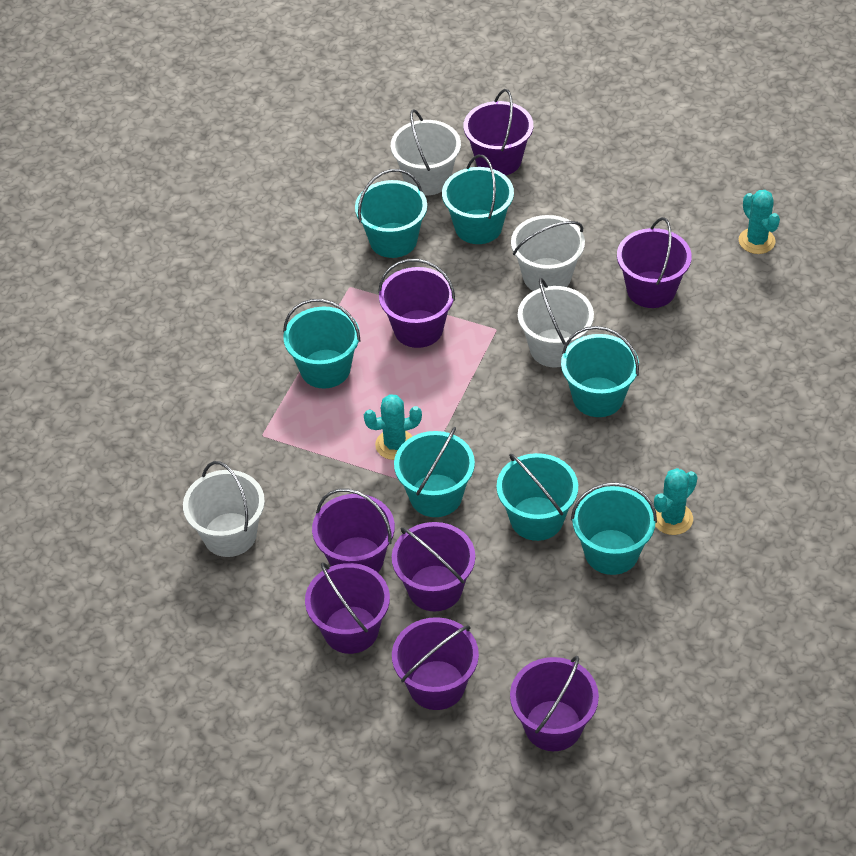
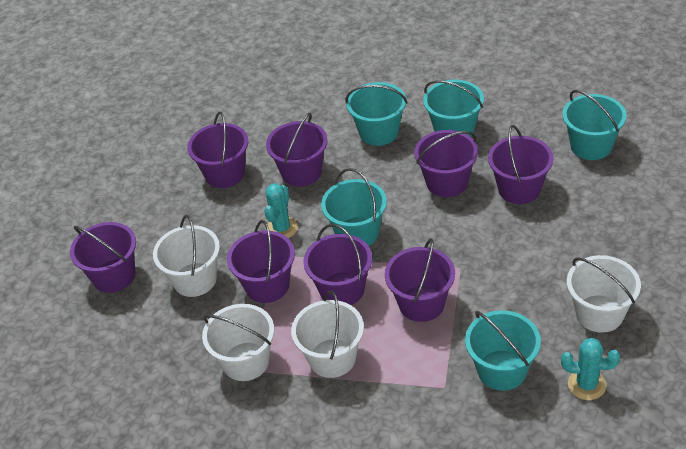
turquoise bucket: 7 -> 5
turquoise cactus: 3 -> 2

